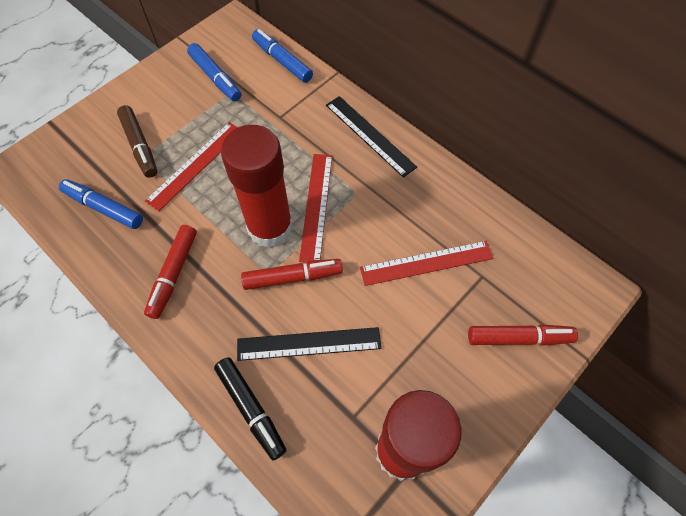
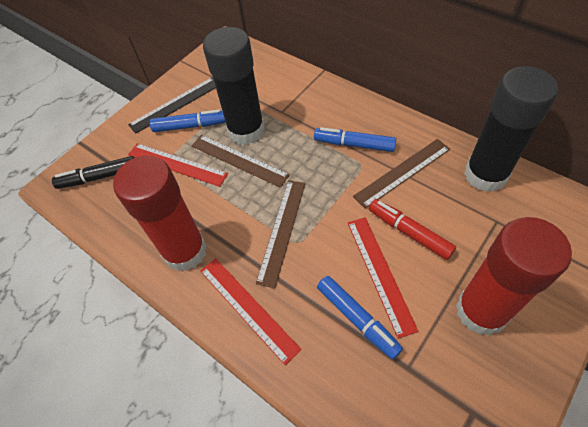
black glue stick: 0 -> 2
black ruler: 2 -> 1
brown marker: 1 -> 0
brown ruler: 0 -> 3
red marker: 3 -> 1

